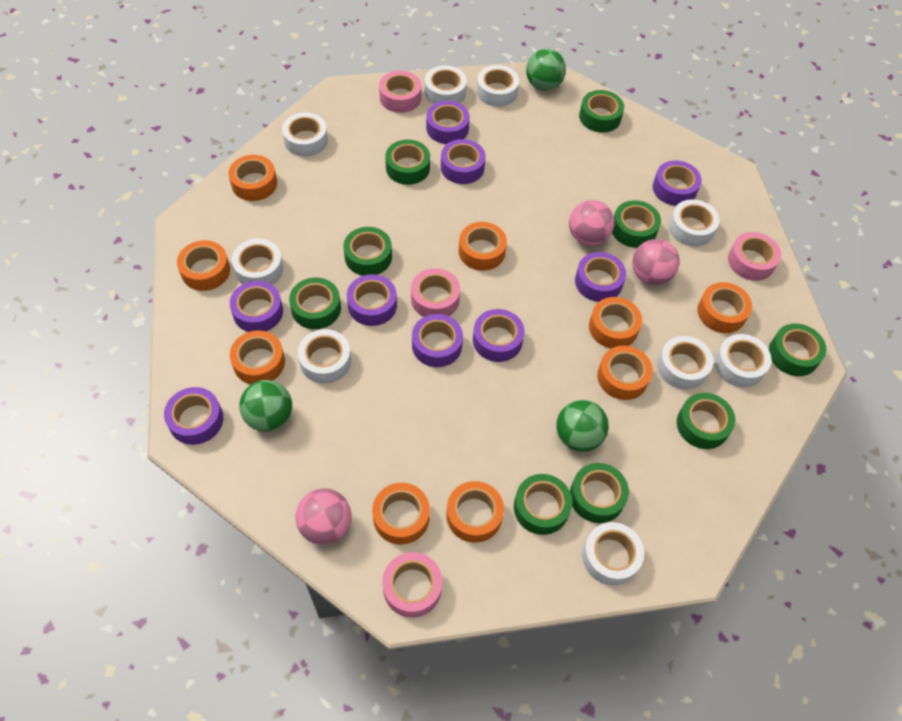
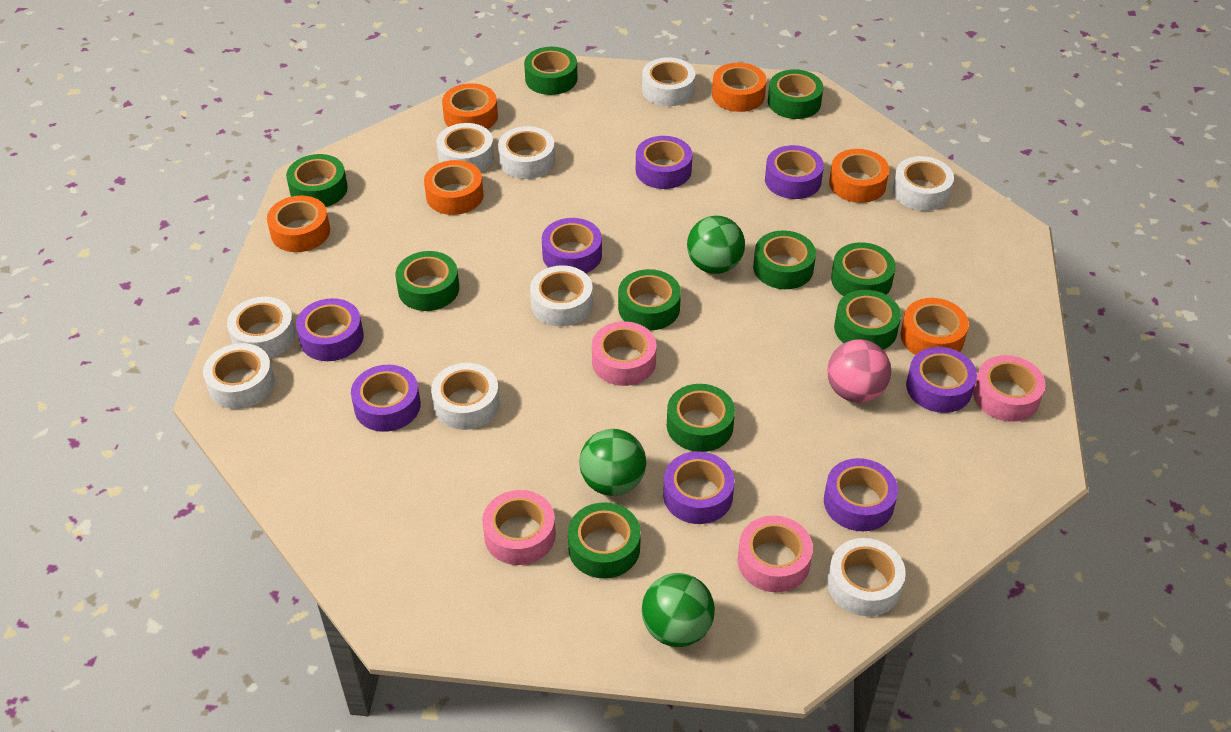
green tape: 9 -> 10
orange tape: 9 -> 6
pink ball: 3 -> 1
purple tape: 9 -> 8

